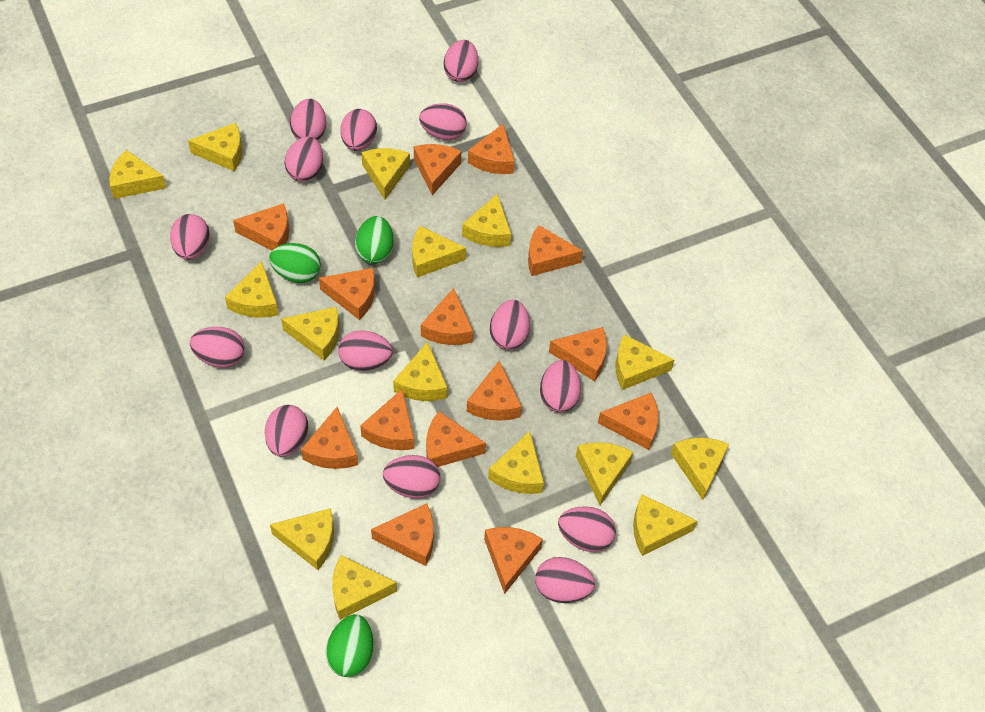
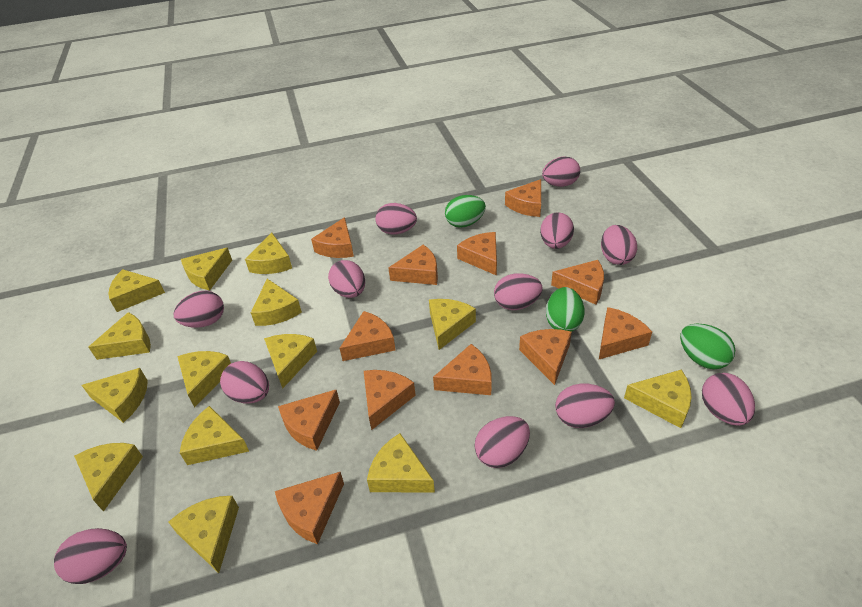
orange cheese: 14 -> 12
pink egg: 14 -> 12
yellow cheese: 15 -> 14

